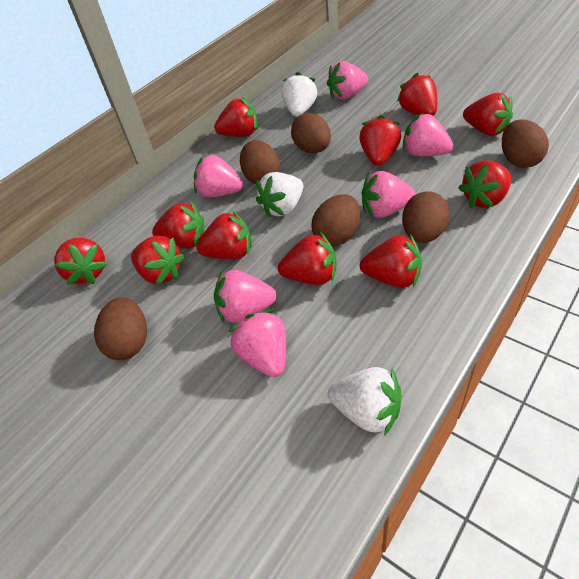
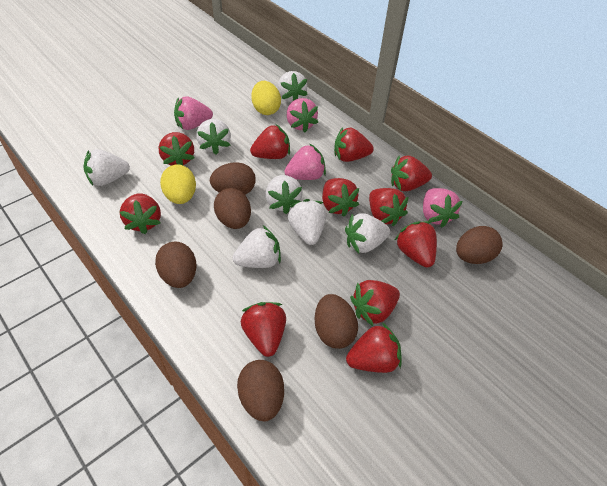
pink strawberry: 6 -> 4
white strawberry: 3 -> 7
yellow egg: 0 -> 2

